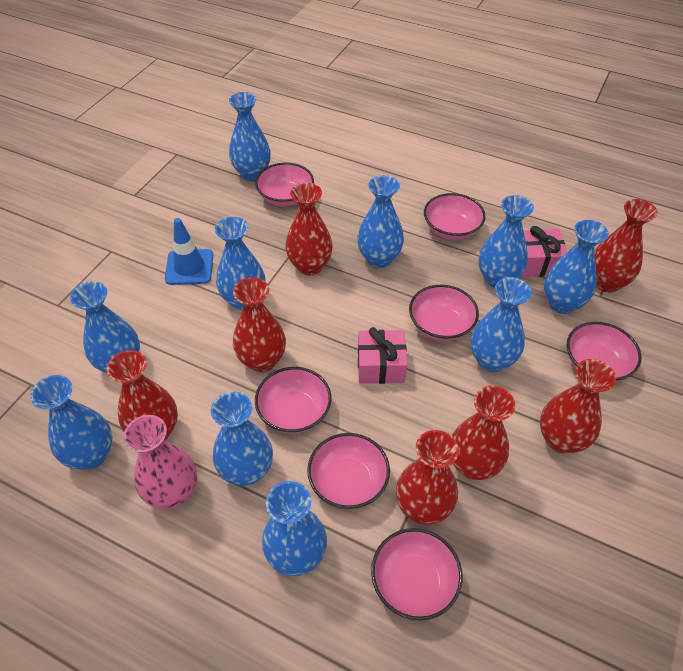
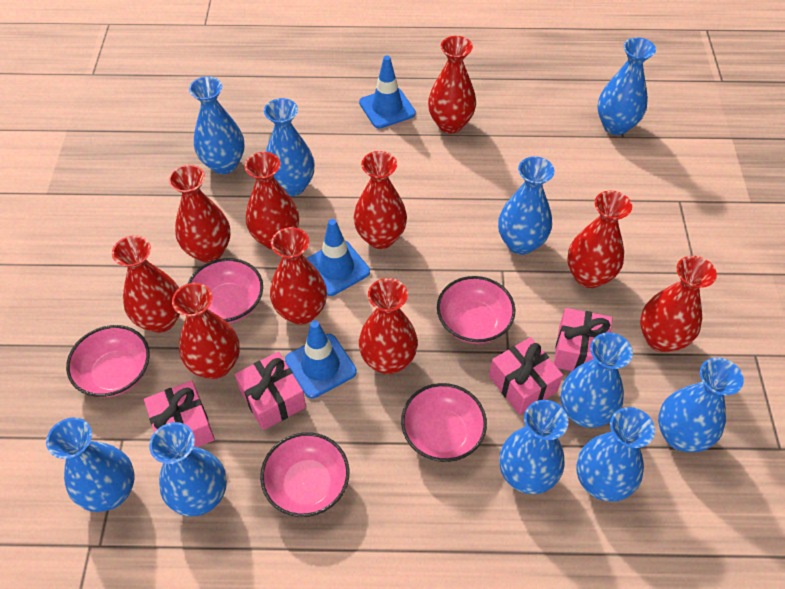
blue traffic cone: 1 -> 3
pink bowl: 7 -> 5
pink gift: 2 -> 4
pink vase: 1 -> 0
red vase: 7 -> 10

